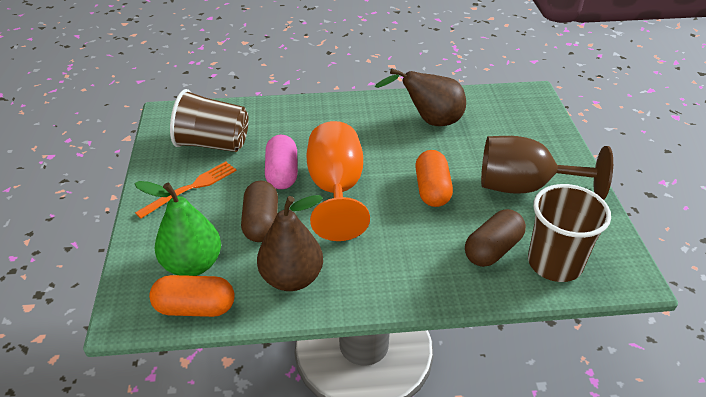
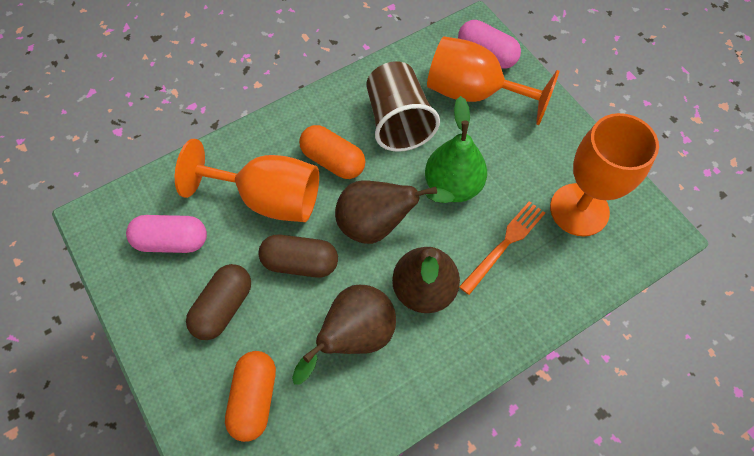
brown cup: 2 -> 1
brown goblet: 1 -> 0
brown pear: 2 -> 3
orange goblet: 1 -> 3
pink capsule: 1 -> 2

